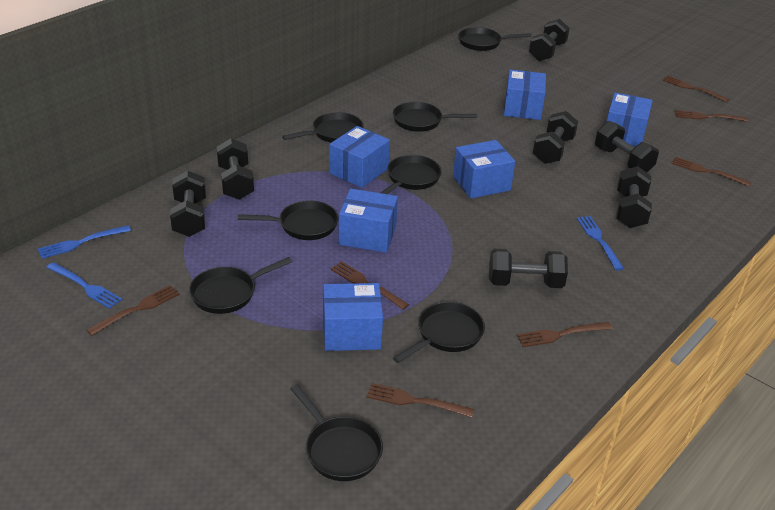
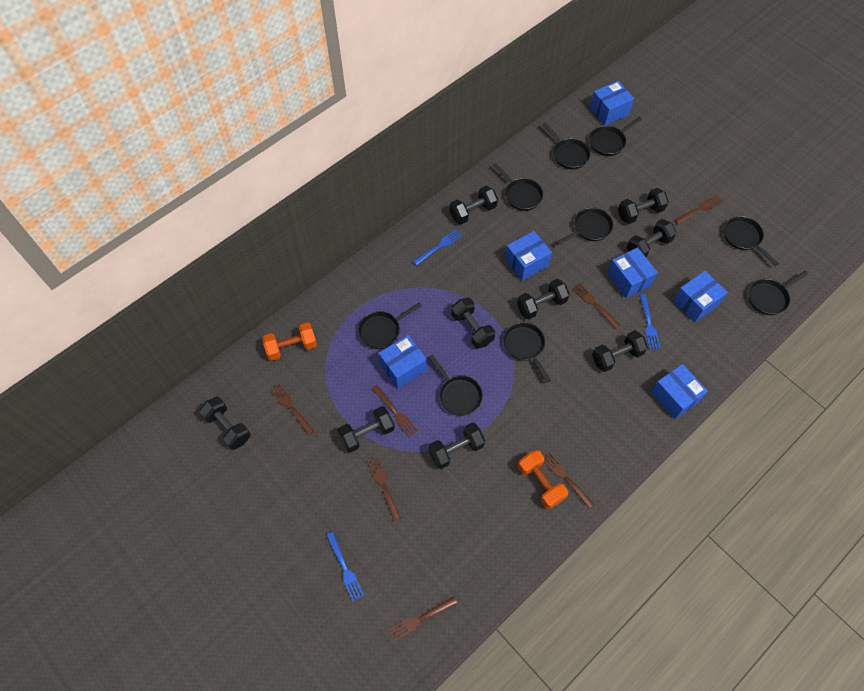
black dumbbell: 7 -> 9
black pan: 8 -> 9
orange dumbbell: 0 -> 2

